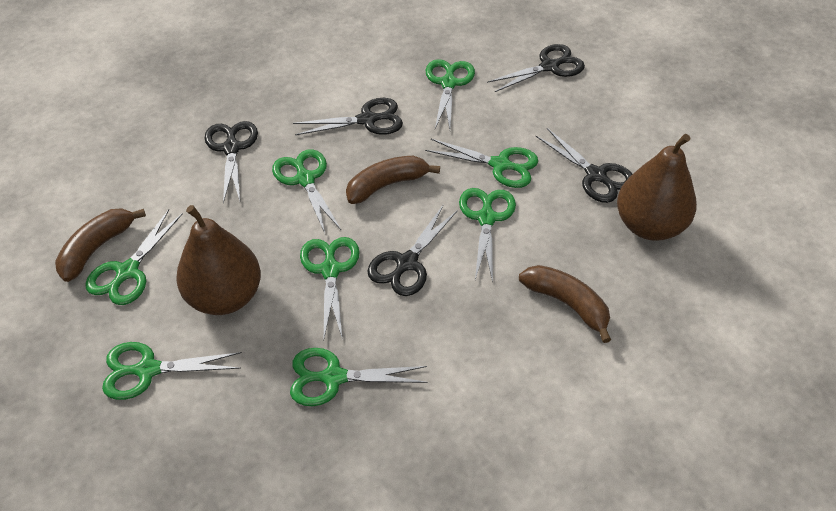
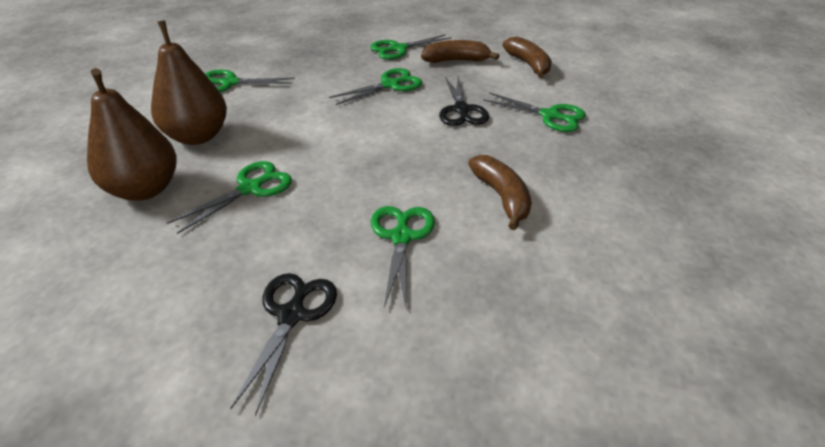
black scissors: 5 -> 2
green scissors: 8 -> 6

